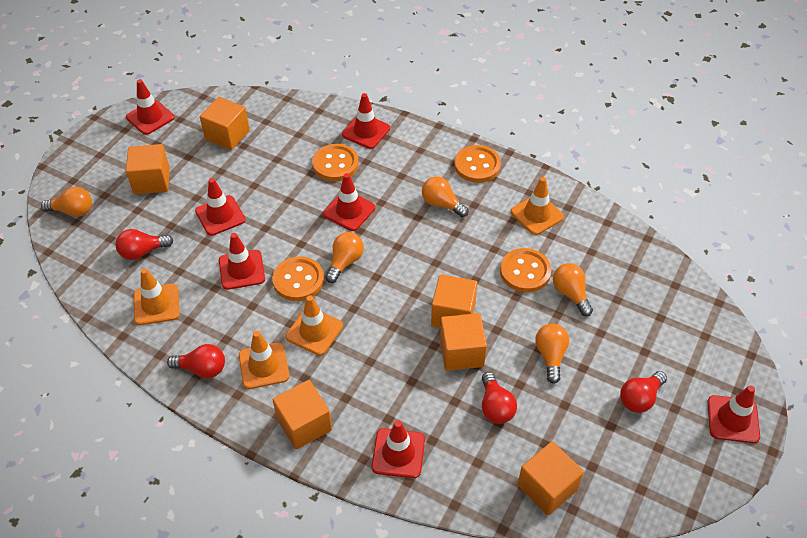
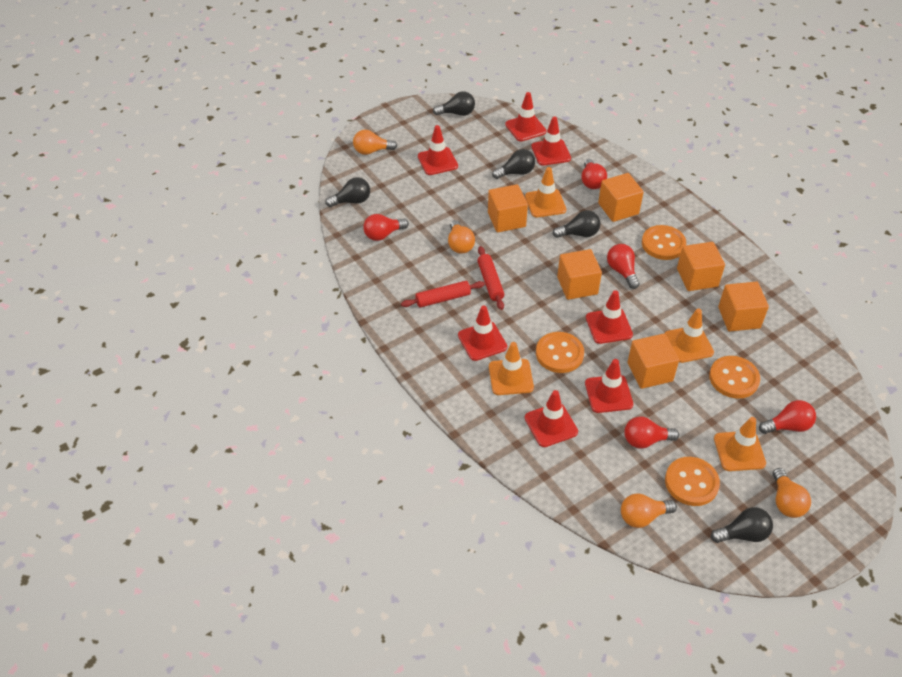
black light bulb: 0 -> 5
orange light bulb: 5 -> 4
red light bulb: 4 -> 5
red rolling pin: 0 -> 2

